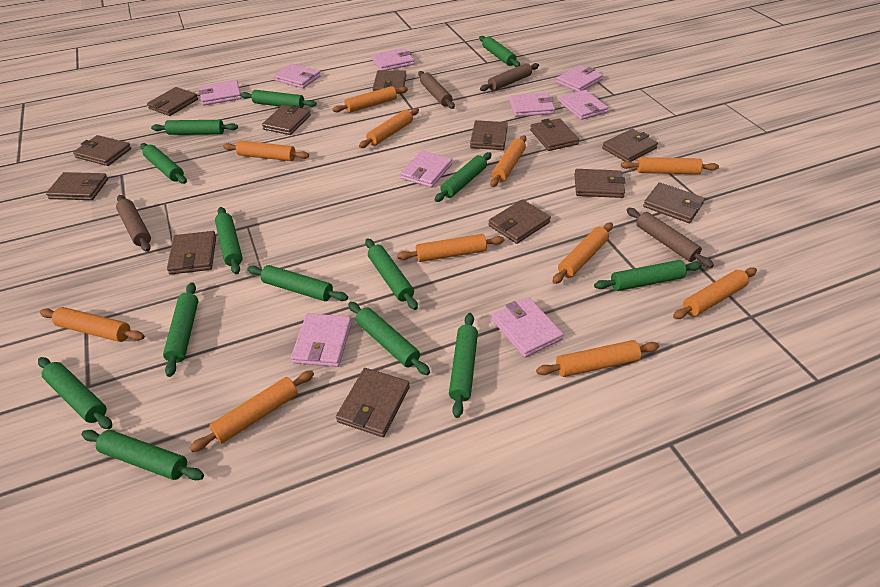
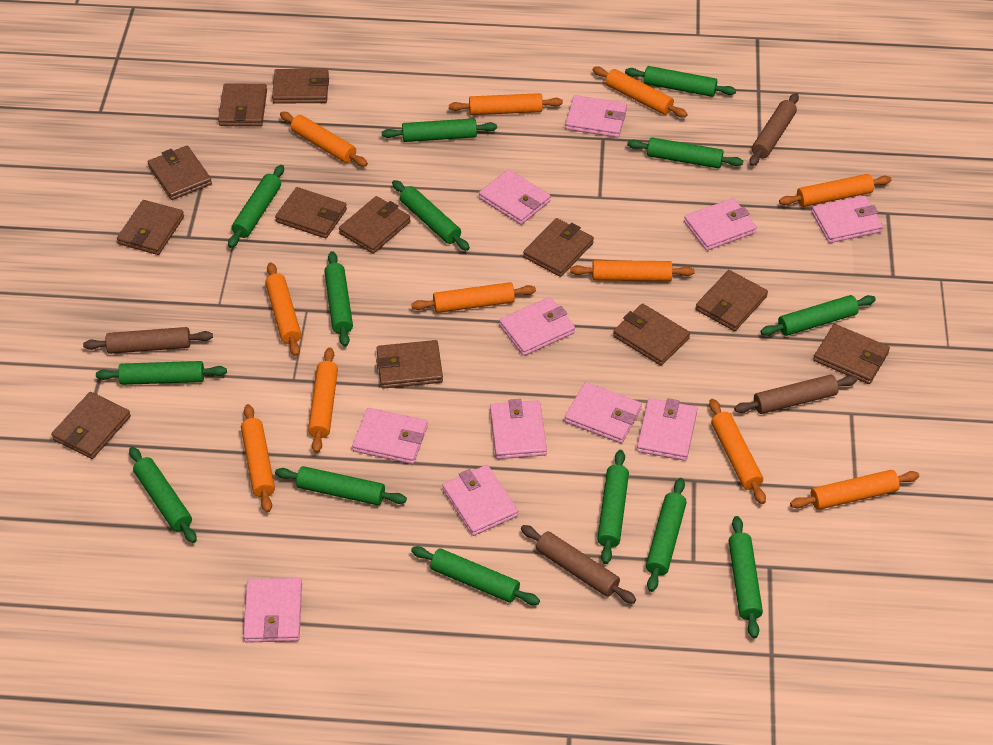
brown wallet: 13 -> 12
pink wallet: 9 -> 11

